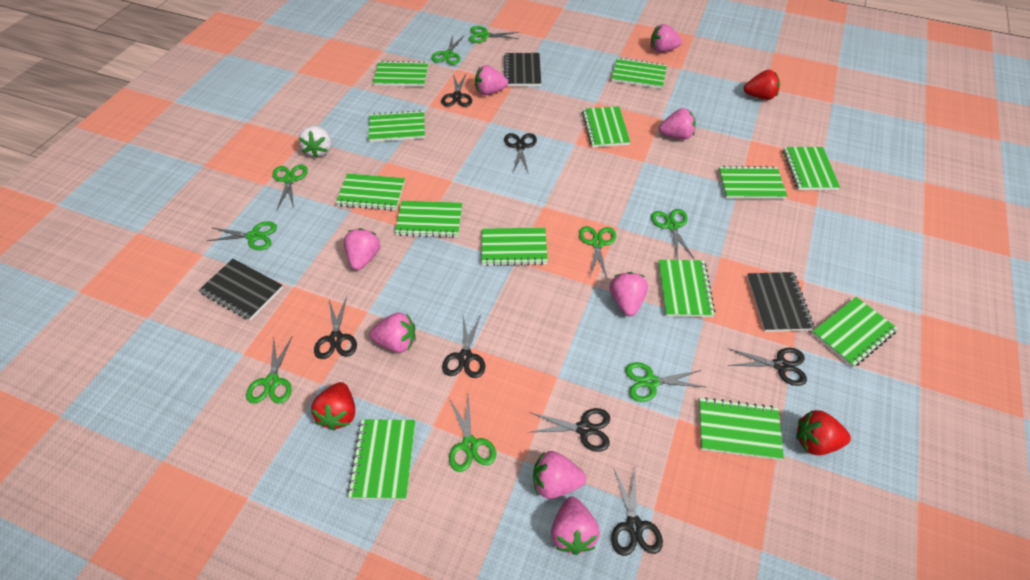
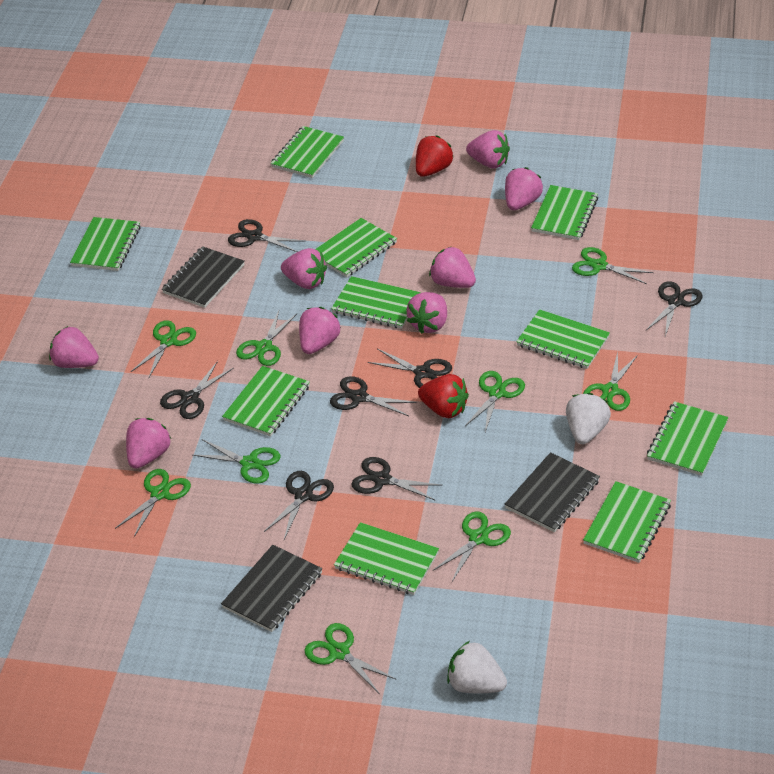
green notebook: 13 -> 10
red strawberry: 3 -> 2
white strawberry: 1 -> 2

